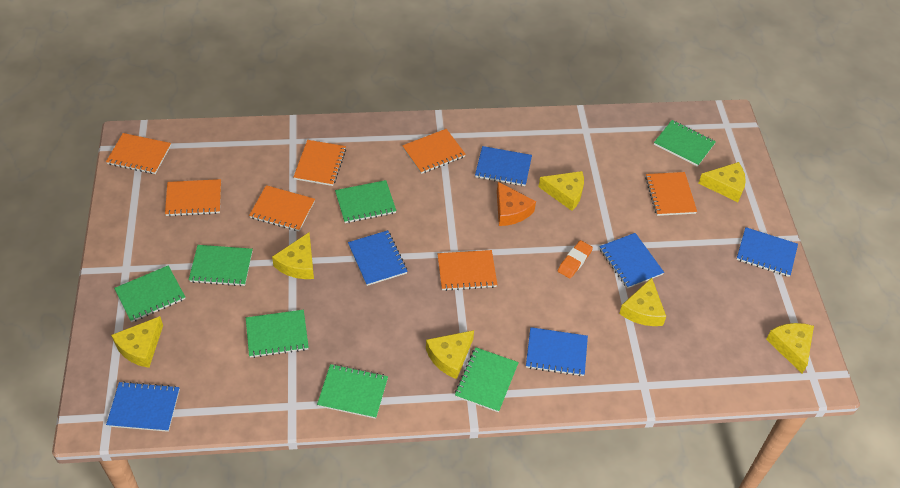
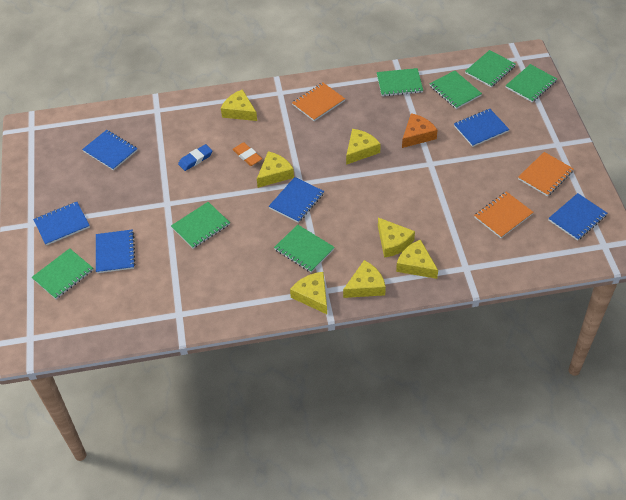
blue eraser: 0 -> 1
orange notebook: 7 -> 3

